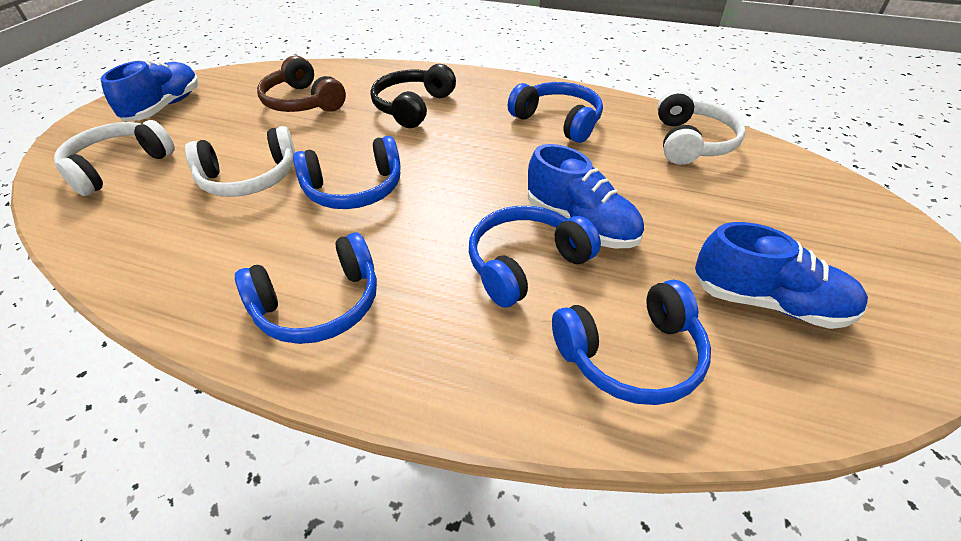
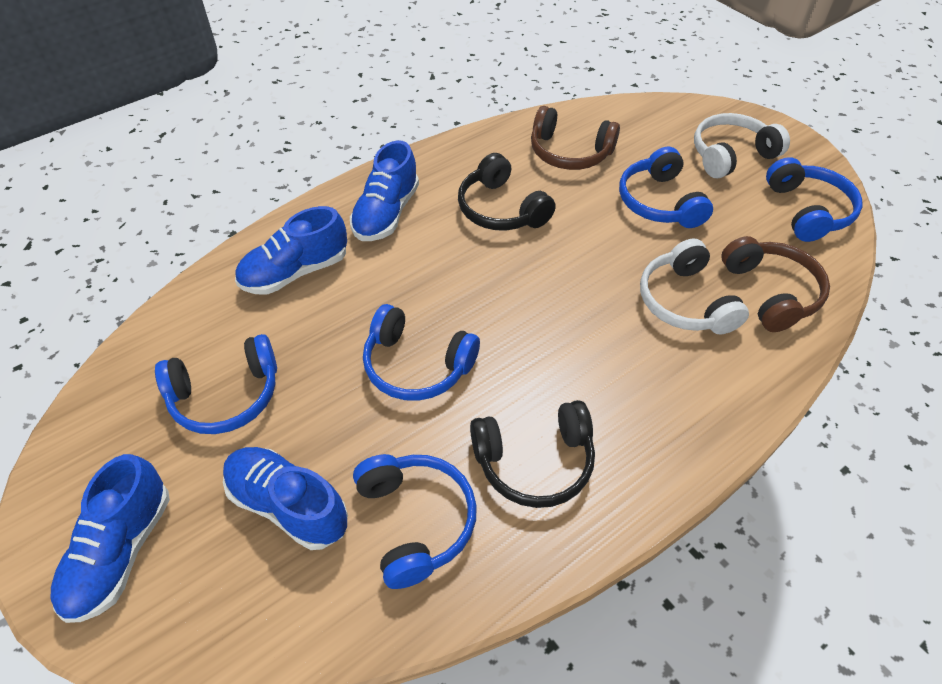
black headphones: 1 -> 2
blue shoe: 3 -> 4
brown headphones: 1 -> 2
white headphones: 3 -> 2

